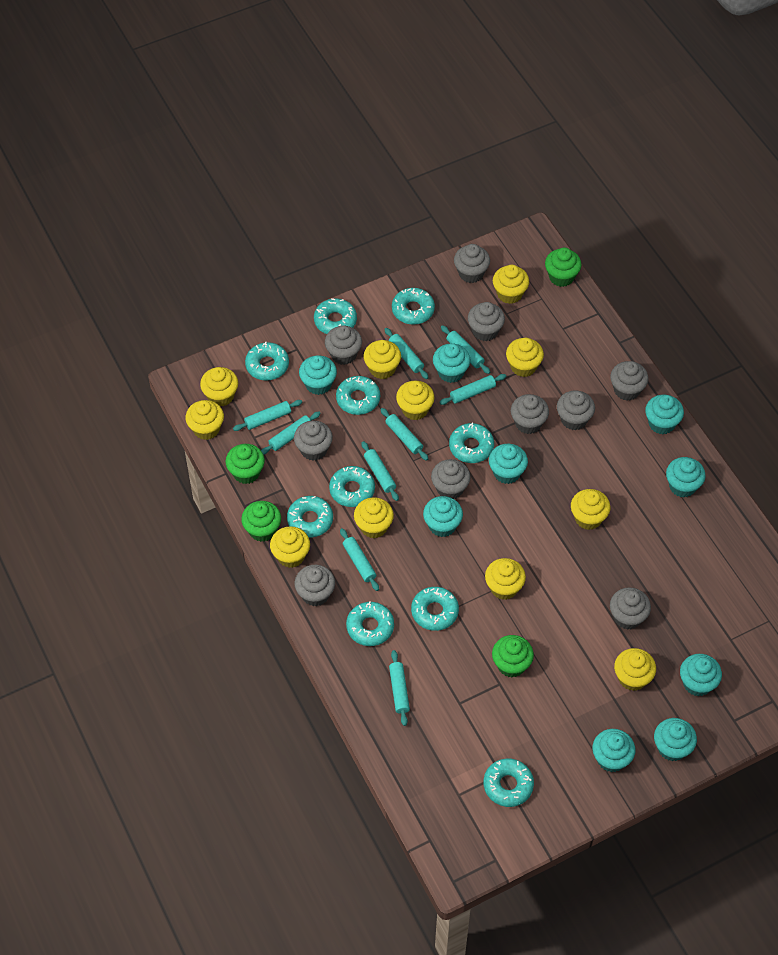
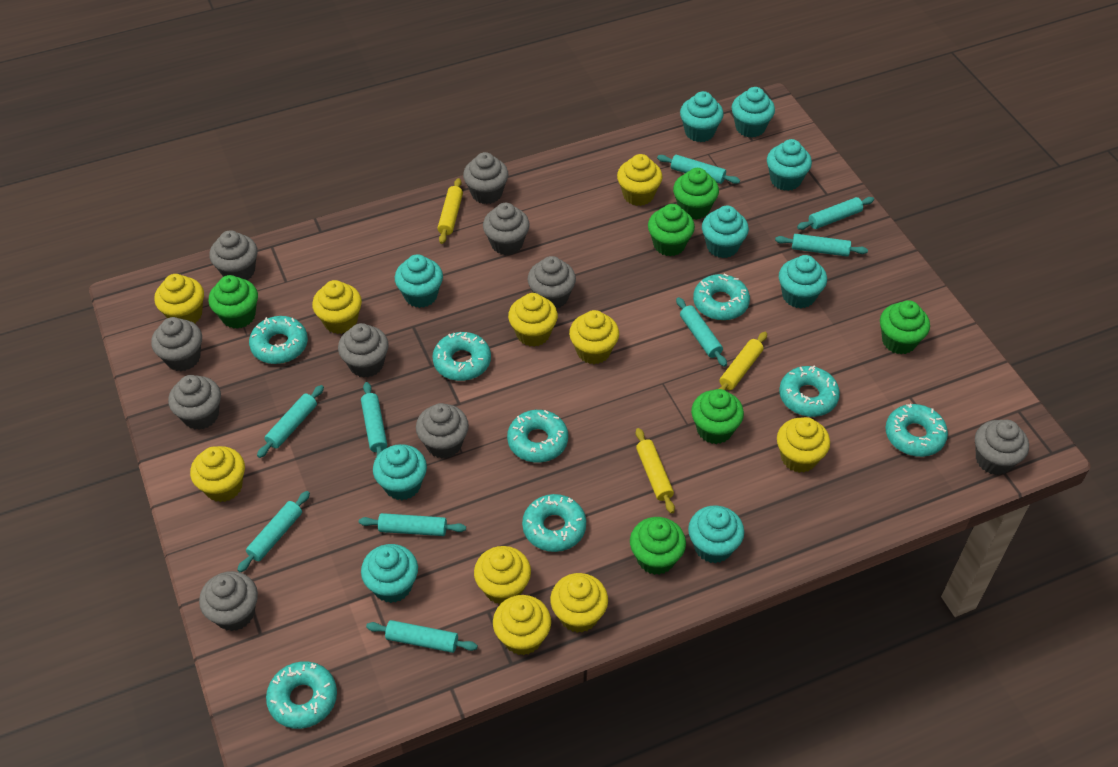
green cupcake: 4 -> 6
turquoise donut: 10 -> 8
yellow cupcake: 11 -> 10
yellow rolling pin: 0 -> 3

